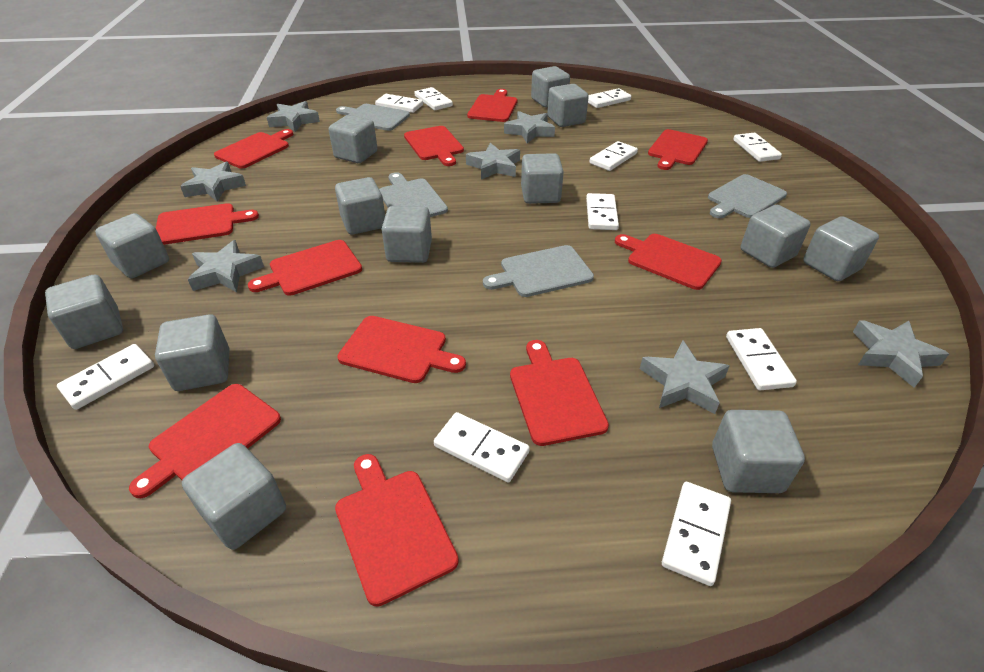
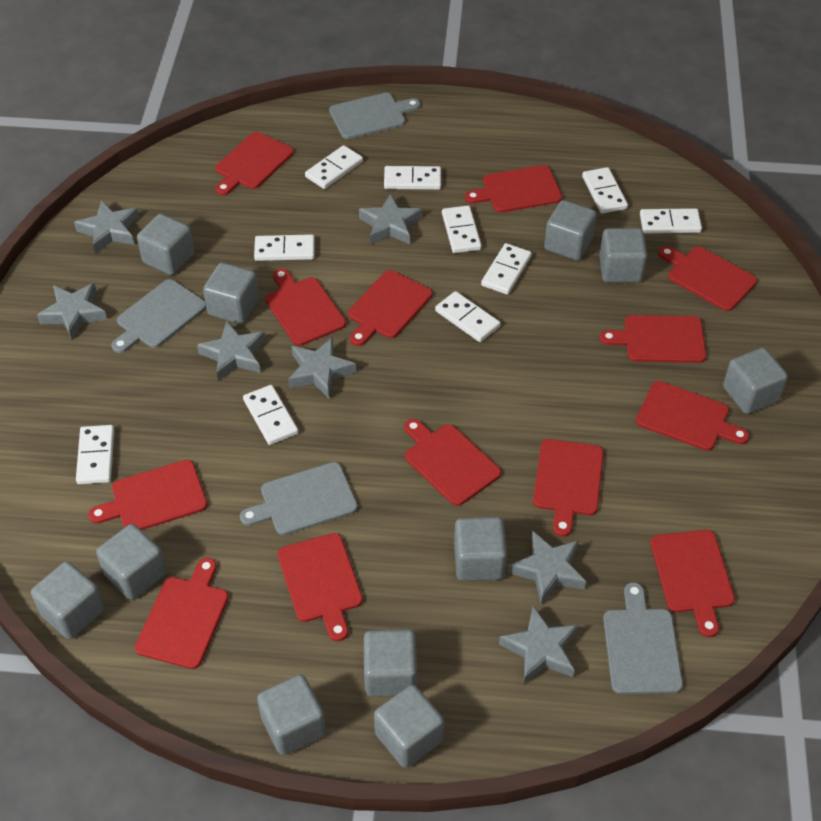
grey cube: 13 -> 11
red cutting board: 11 -> 13

